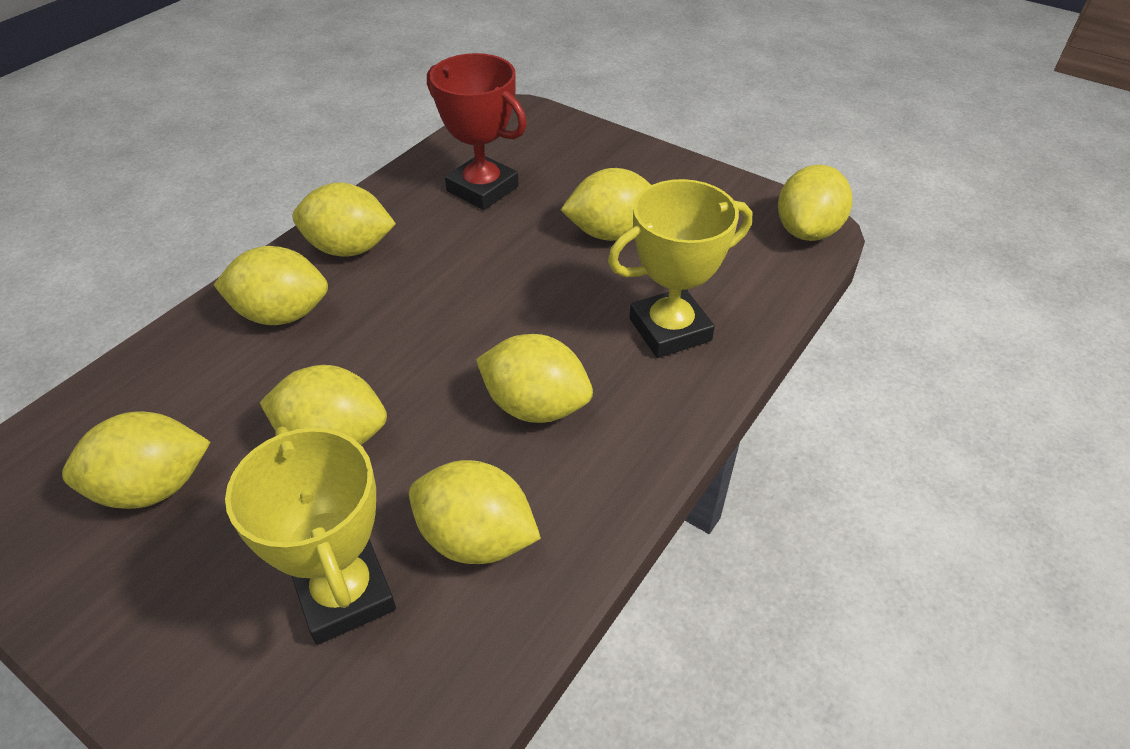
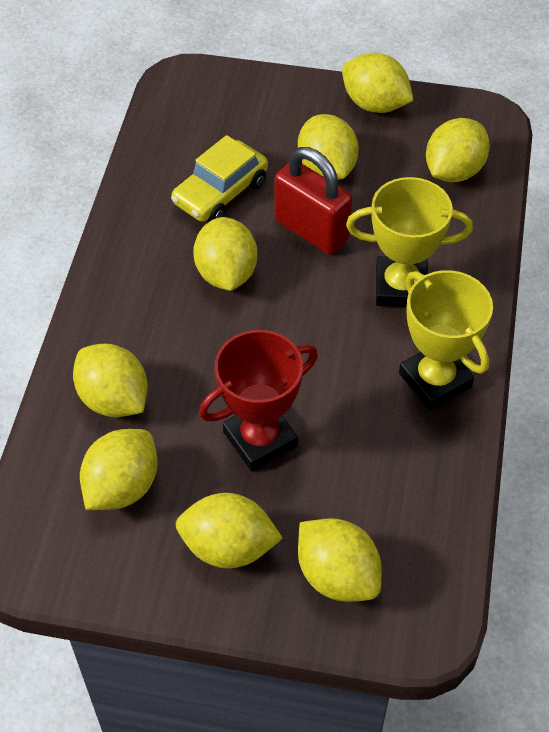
red padlock: 0 -> 1
yellow car: 0 -> 1

